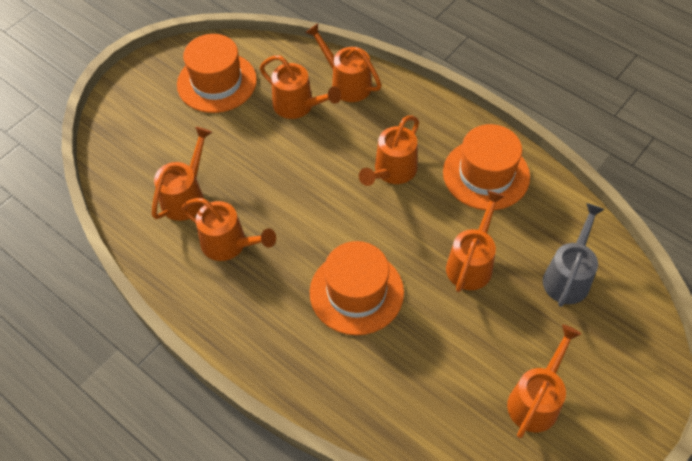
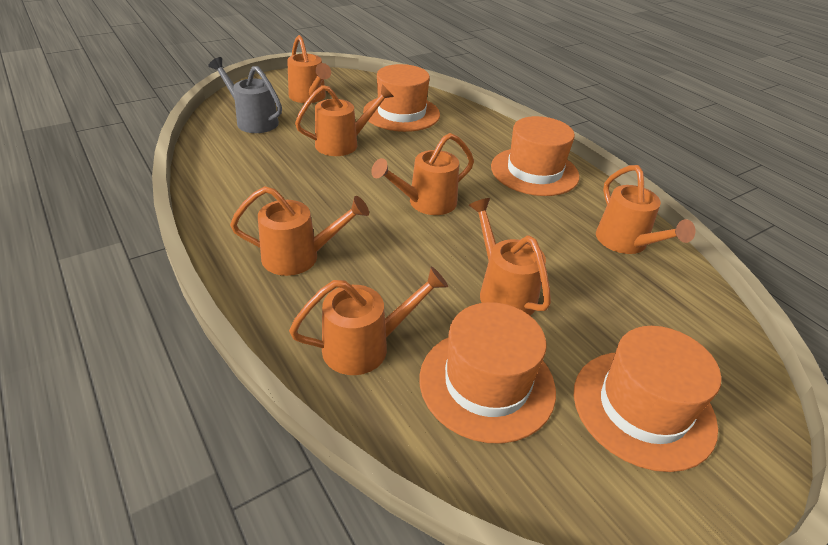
orange hat: 3 -> 4

